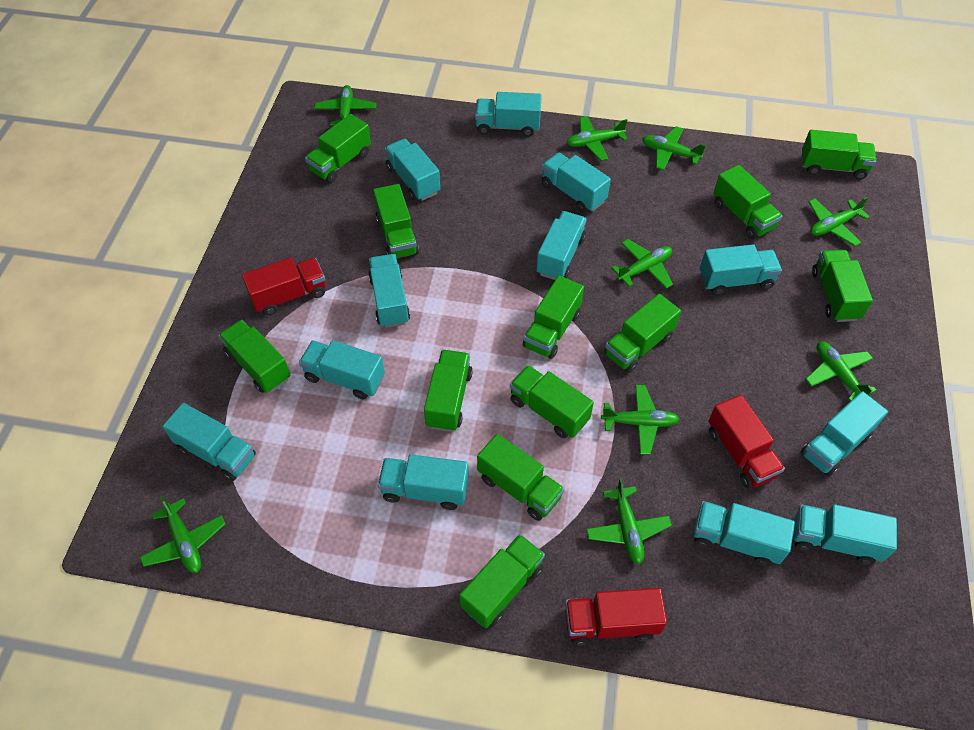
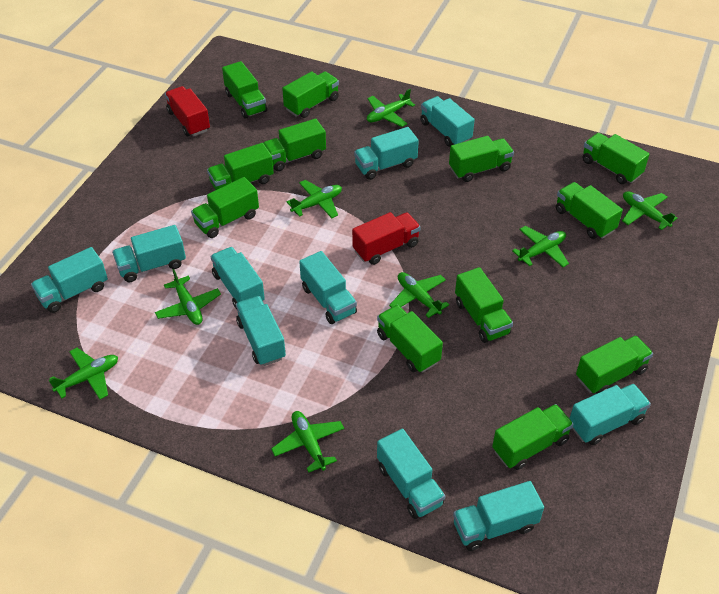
green plane: 9 -> 8
red truck: 3 -> 2
turquoise truck: 12 -> 10

